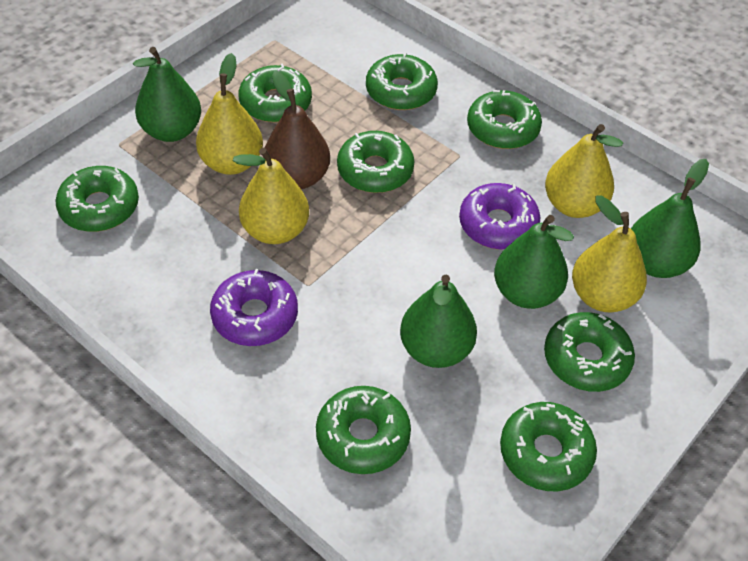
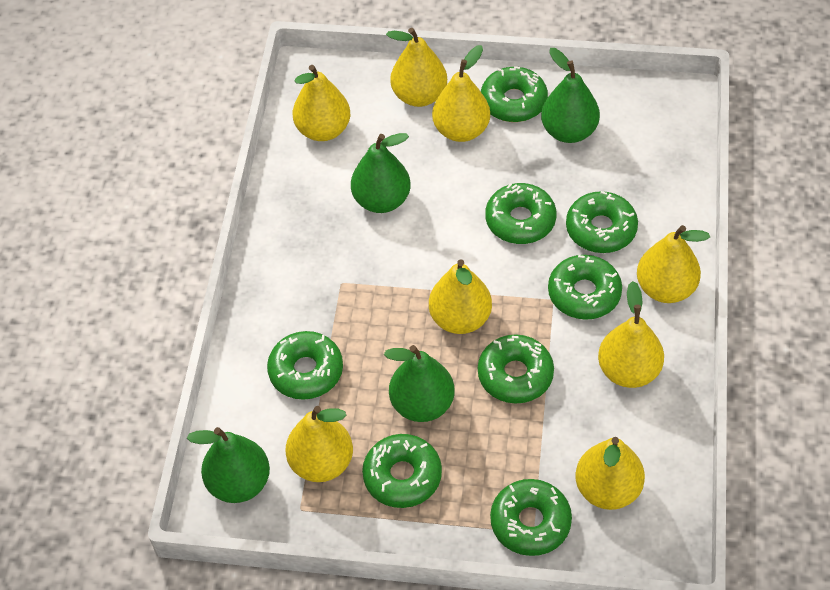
brown pear: 1 -> 0
purple donut: 2 -> 0
yellow pear: 4 -> 8

